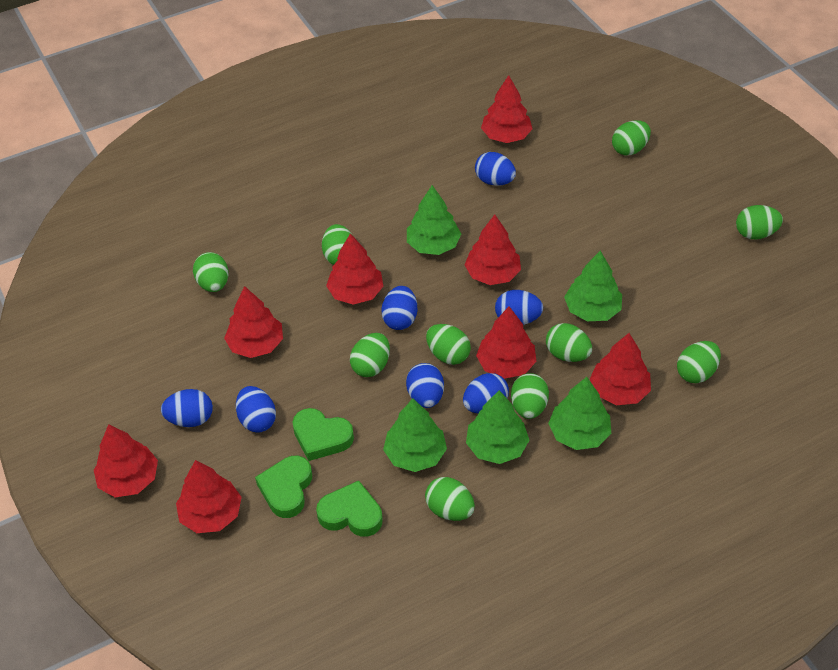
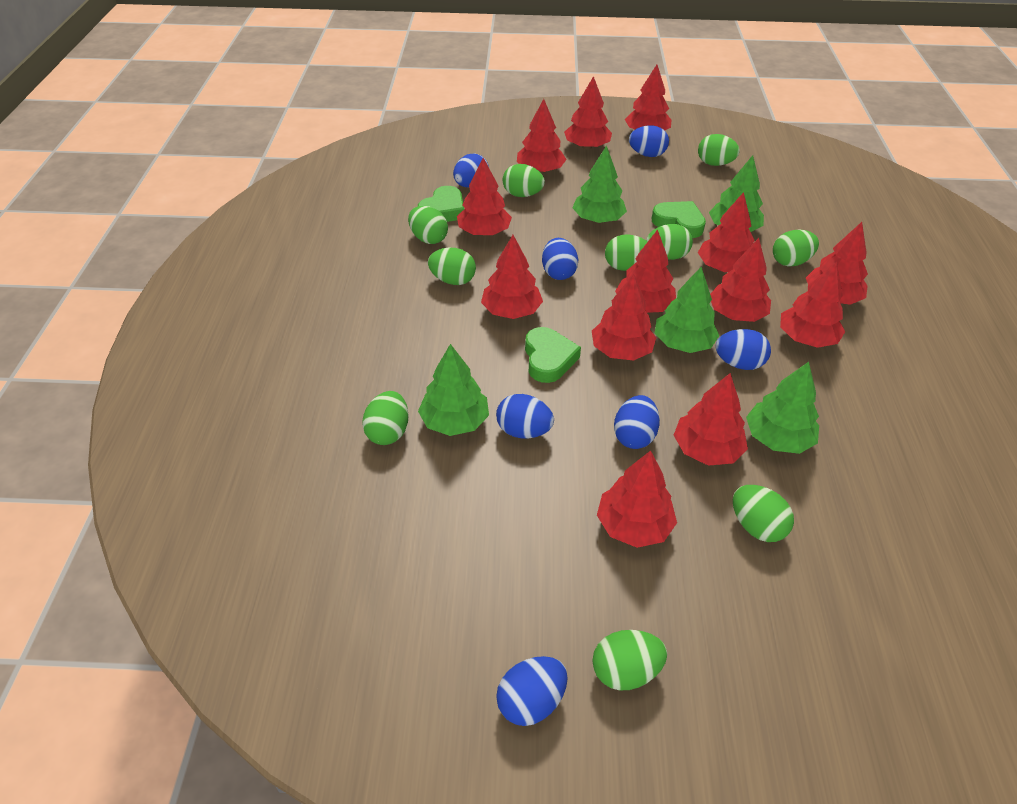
red tree: 8 -> 13

